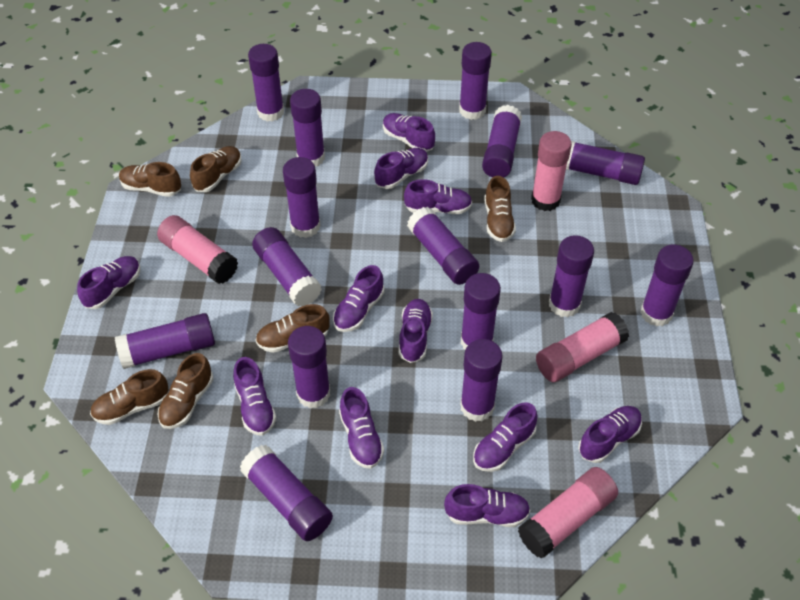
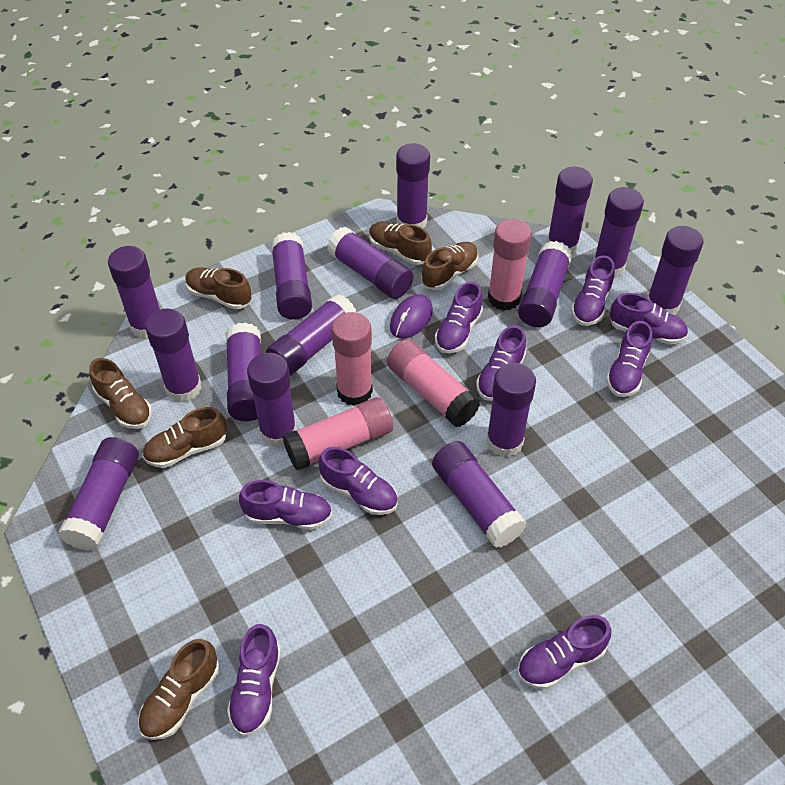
purple mouse: 0 -> 1
purple shoe: 11 -> 9

